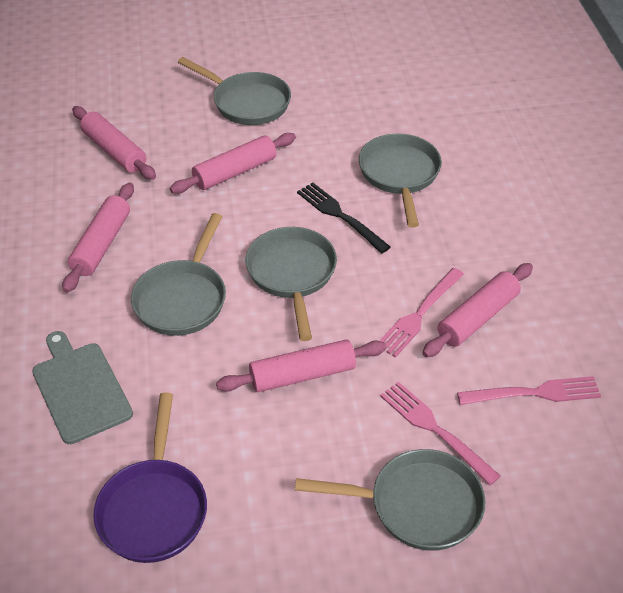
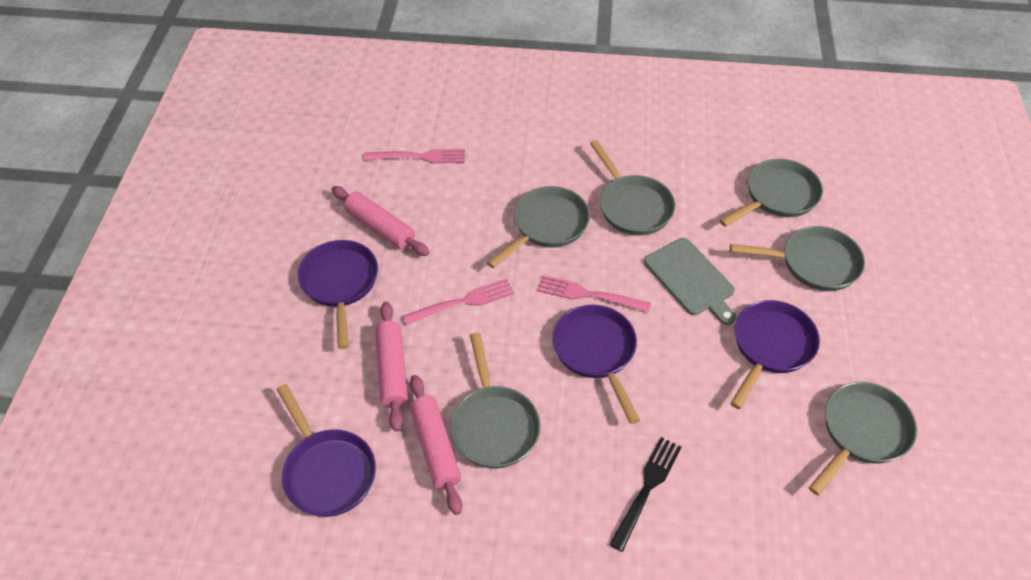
grey pan: 5 -> 6
pink rolling pin: 5 -> 3
purple pan: 1 -> 4

